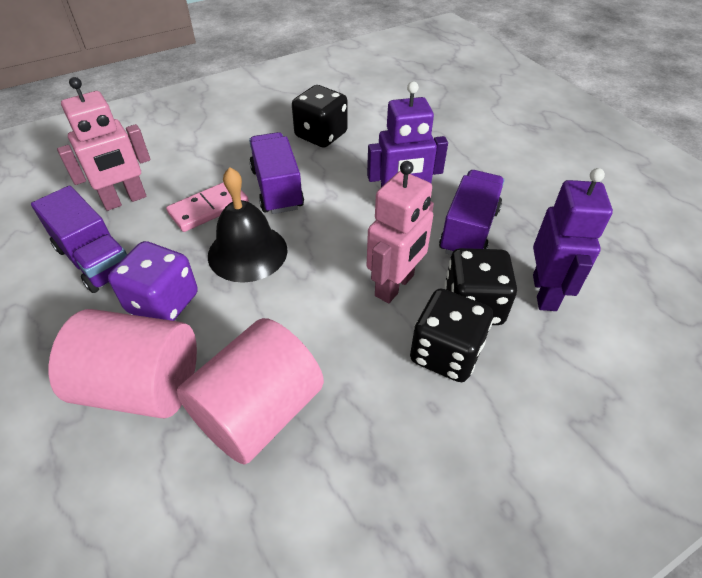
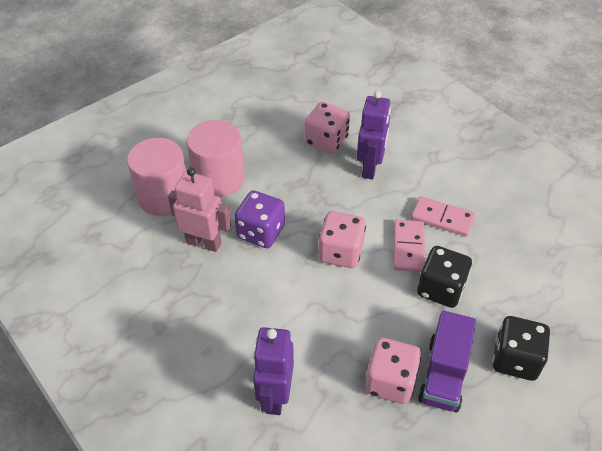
black bell: 1 -> 0
black dice: 3 -> 2
pink dice: 0 -> 3
pink domino: 1 -> 2
pink robot: 2 -> 1
purple truck: 3 -> 1

